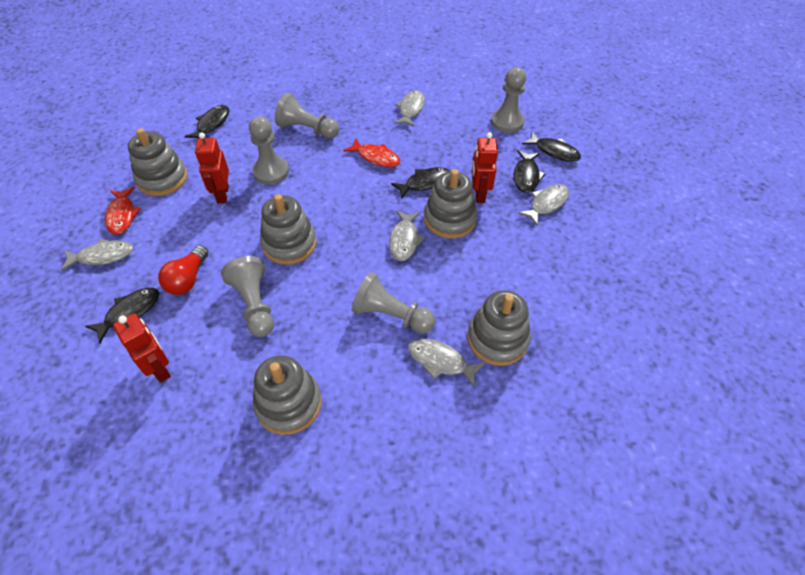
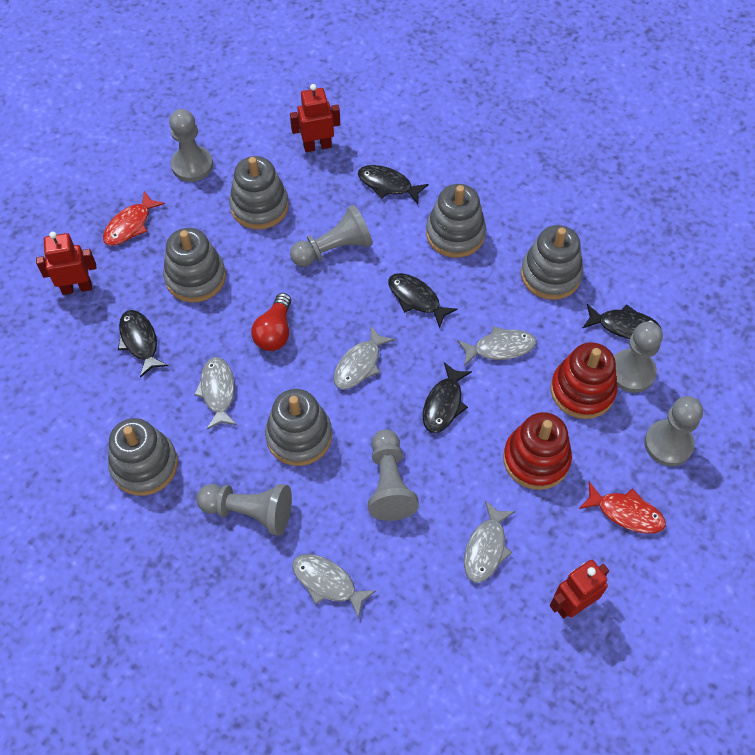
grey pawn: 5 -> 6
grey stacking toy: 5 -> 6
red stacking toy: 0 -> 2

